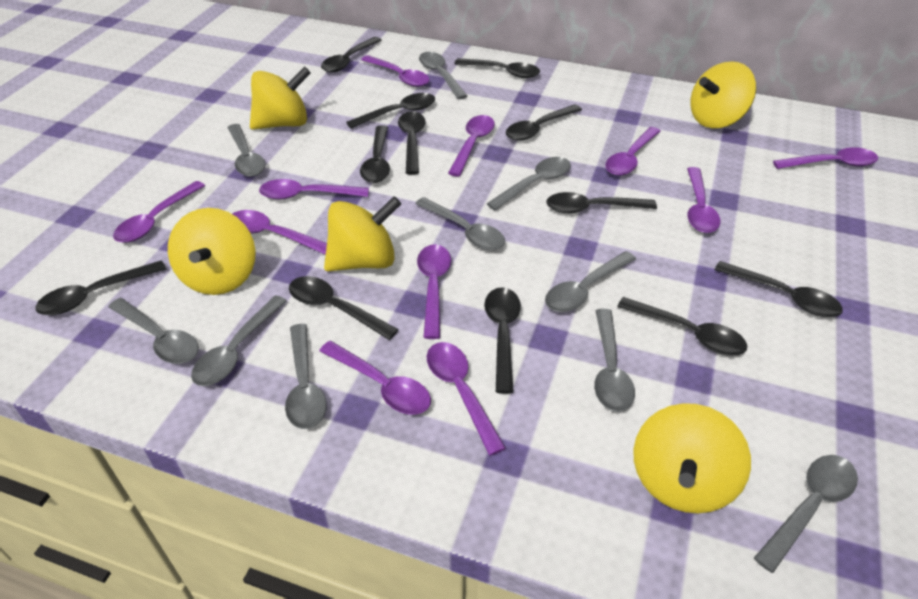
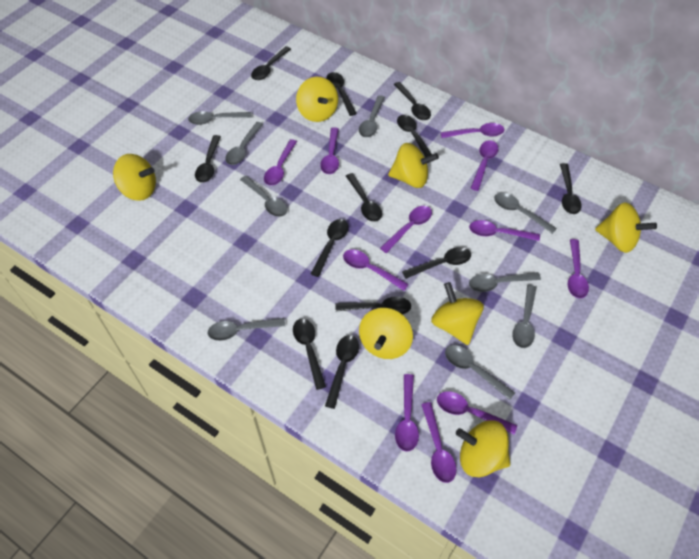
grey spoon: 10 -> 9
yellow spinning top: 5 -> 7

